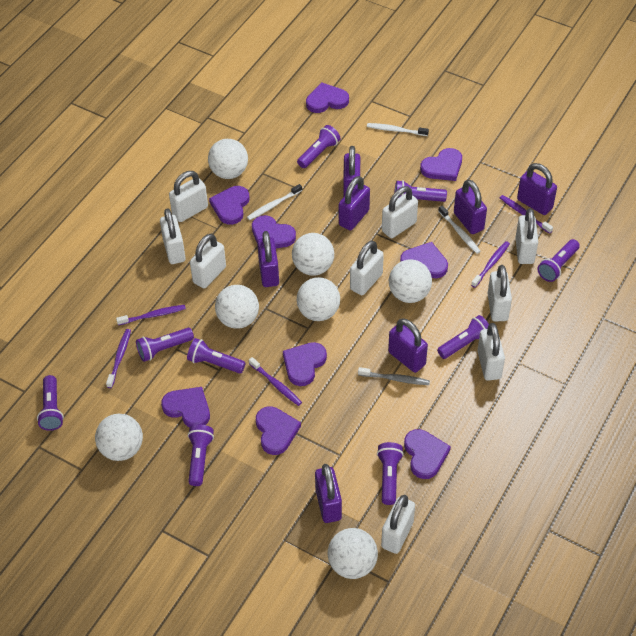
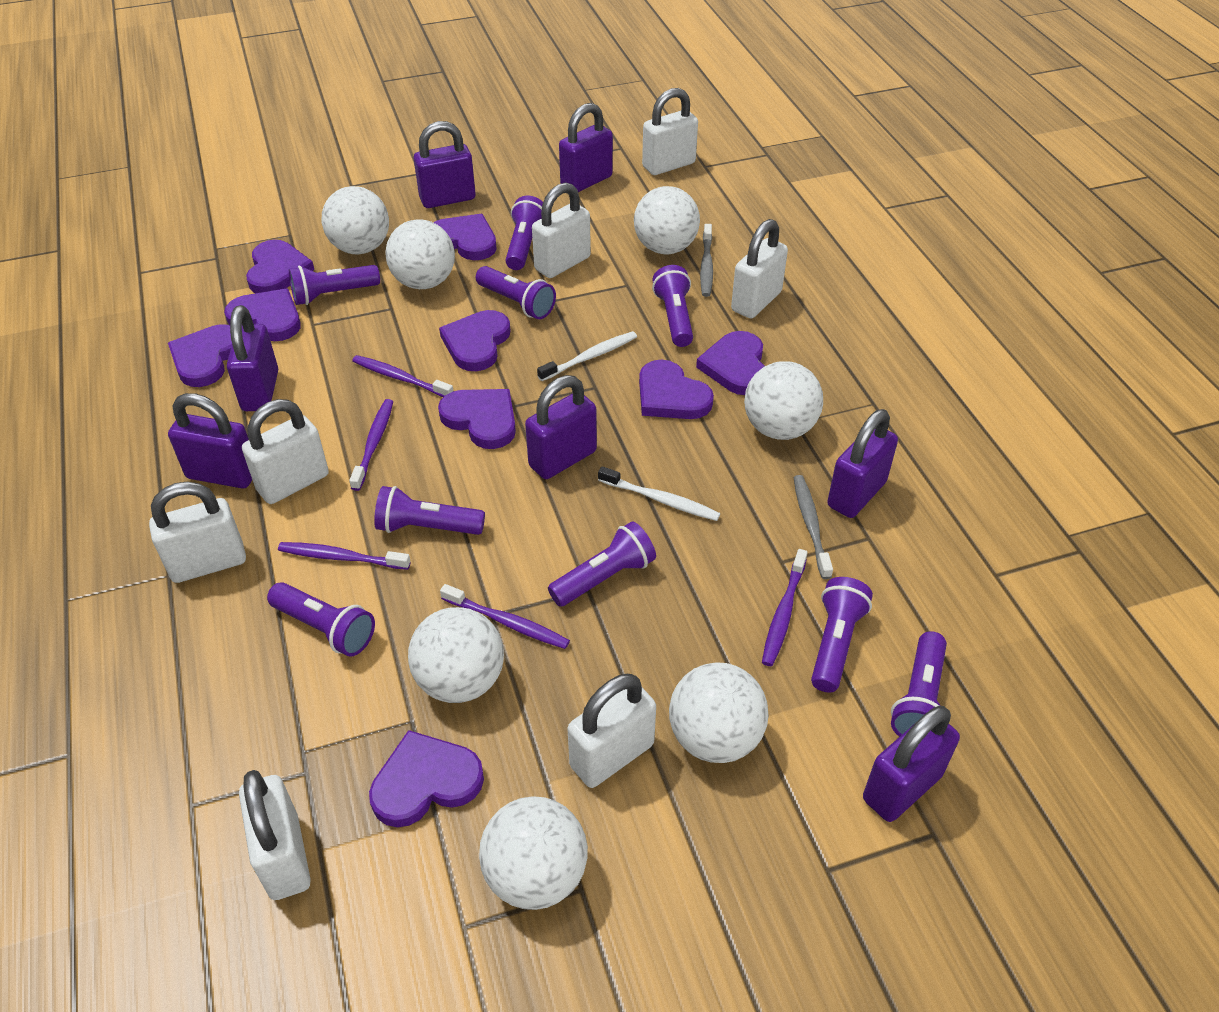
grey toothbrush: 1 -> 2
white padlock: 9 -> 7
white toothbrush: 3 -> 2

